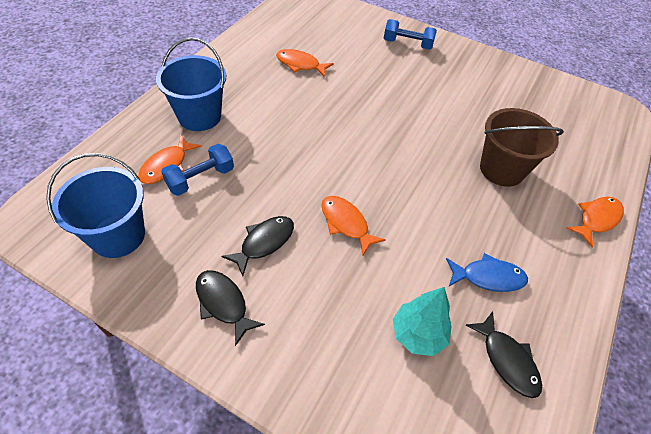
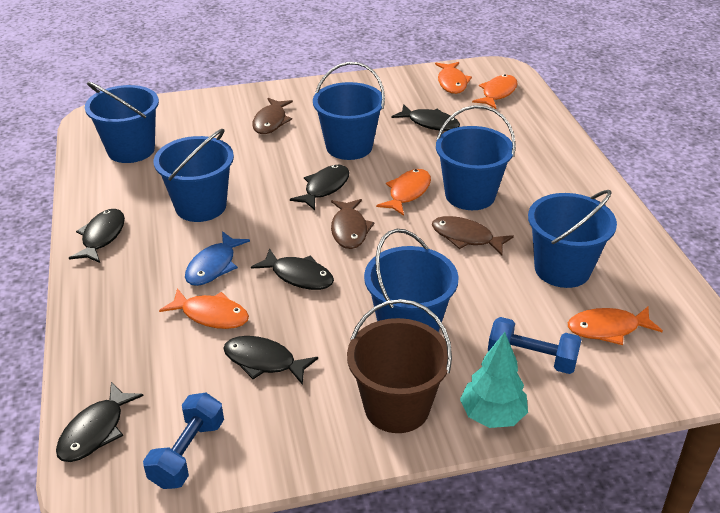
black fish: 3 -> 6
blue bucket: 2 -> 6
brown fish: 0 -> 3
orange fish: 4 -> 5

